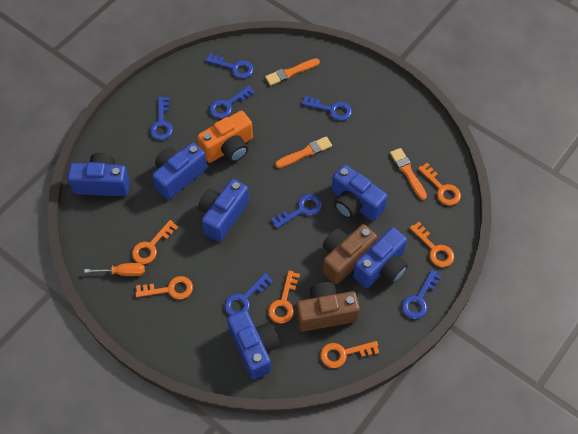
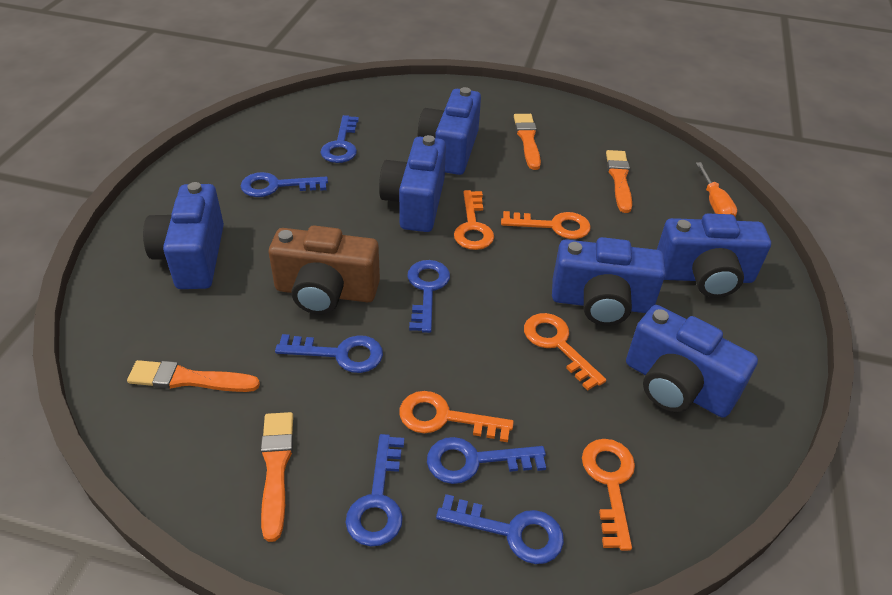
brown camera: 2 -> 1
orange brush: 3 -> 4
orange camera: 1 -> 0
orange key: 6 -> 5

